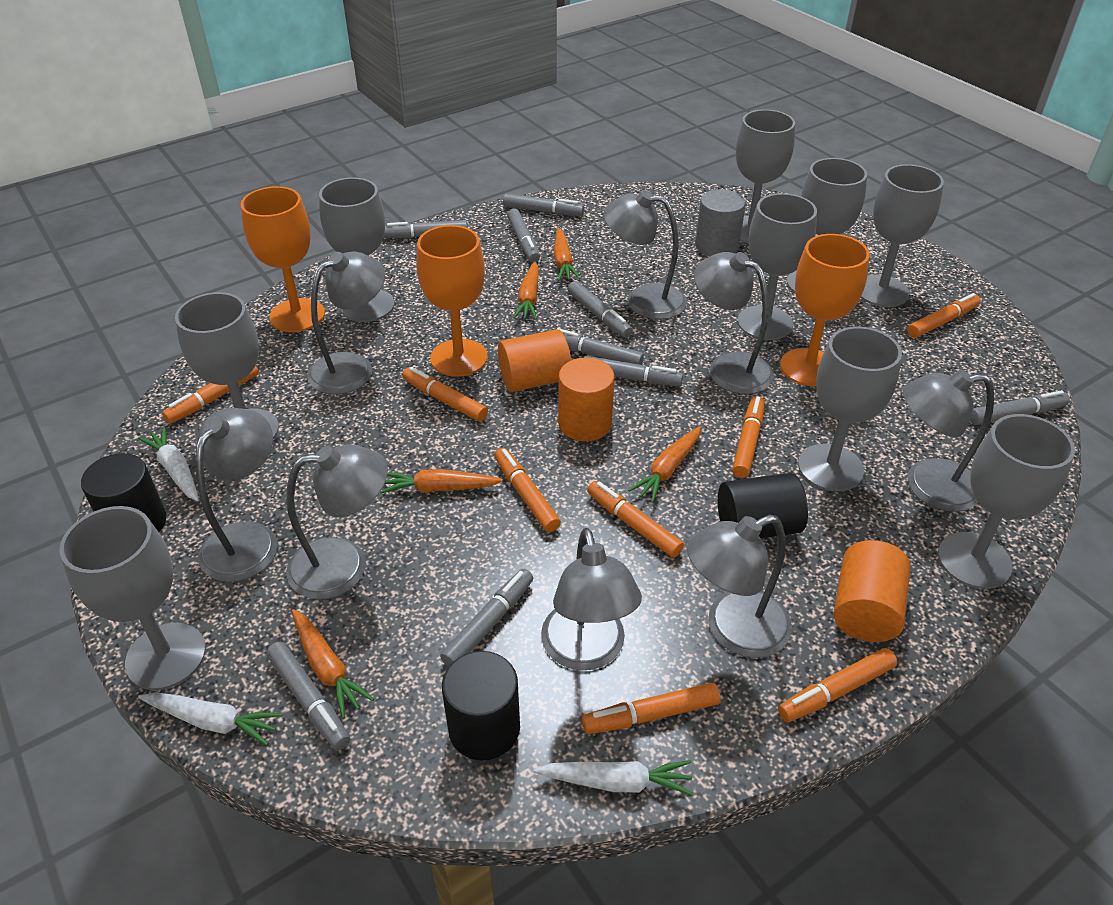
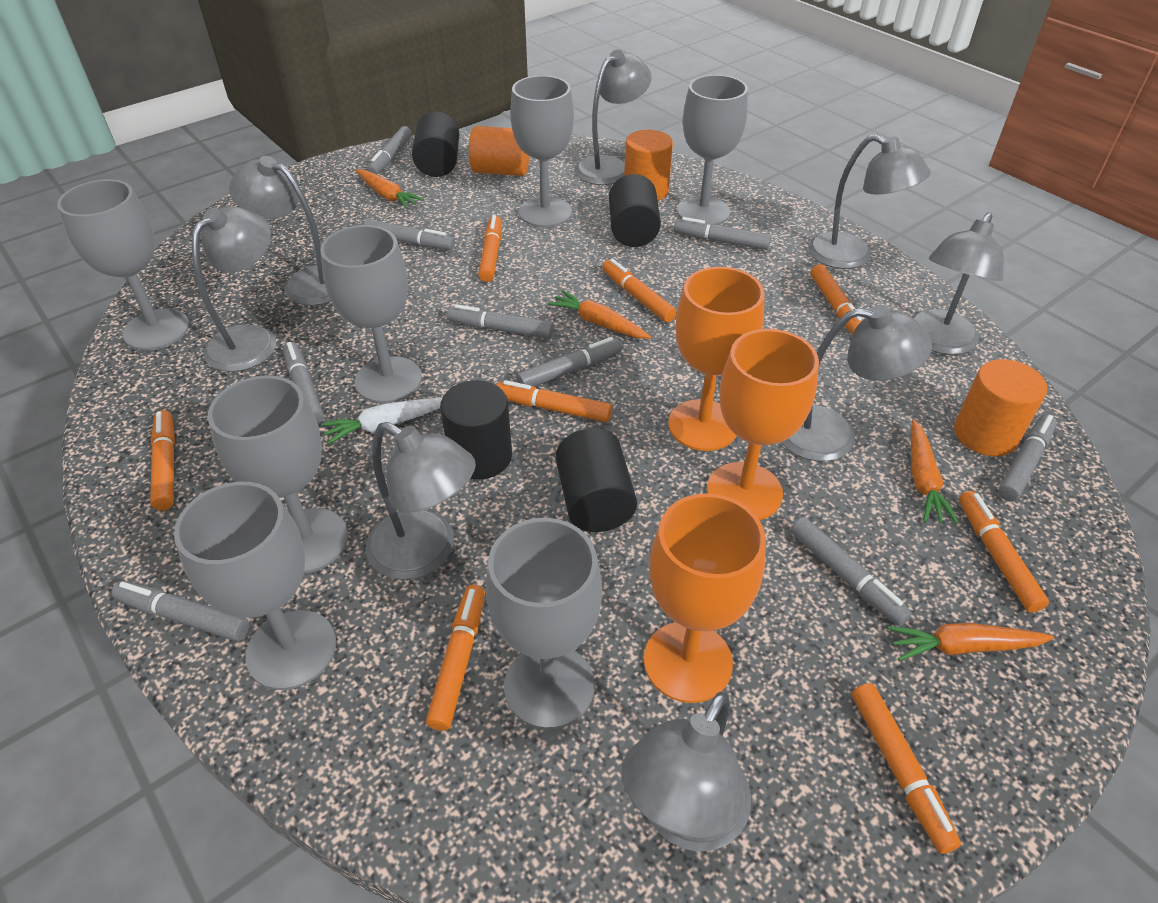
black cylinder: 3 -> 4
grey cylinder: 1 -> 0
grey goblet: 9 -> 7
orange carrot: 5 -> 4
white carrot: 3 -> 1

